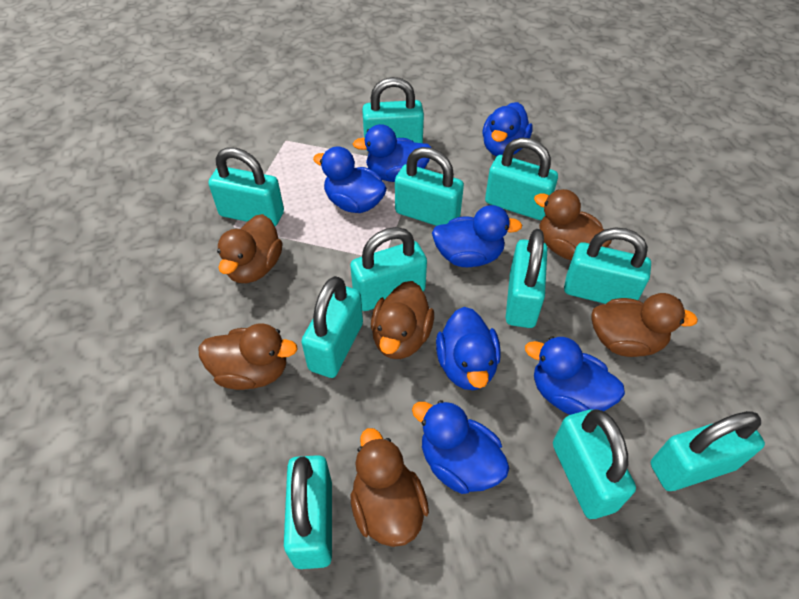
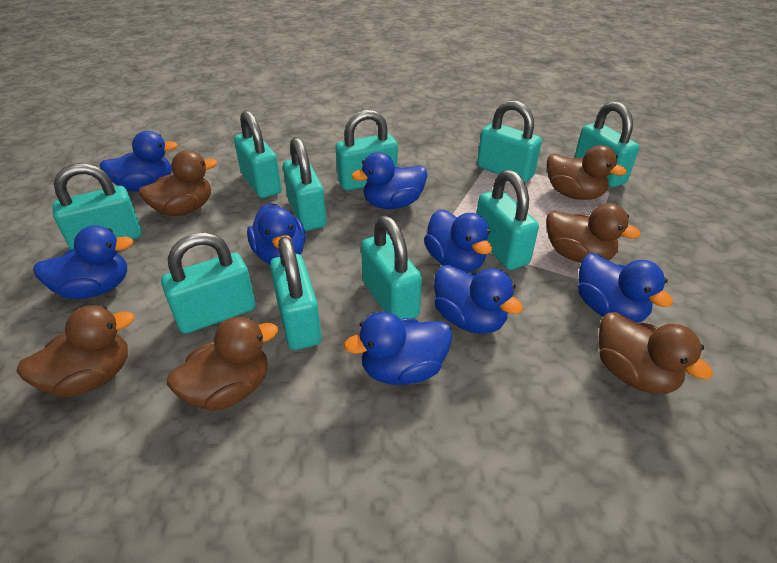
blue duck: 7 -> 8
turquoise padlock: 11 -> 10

